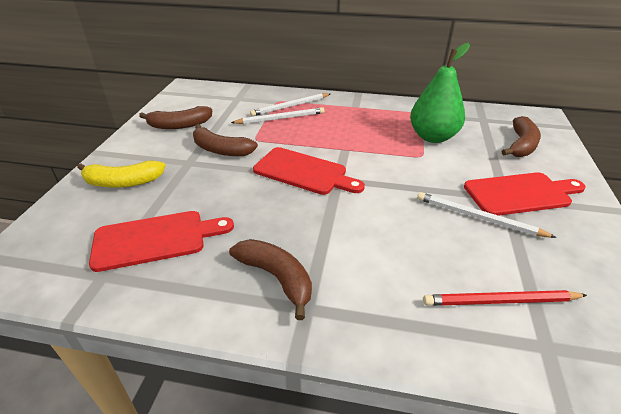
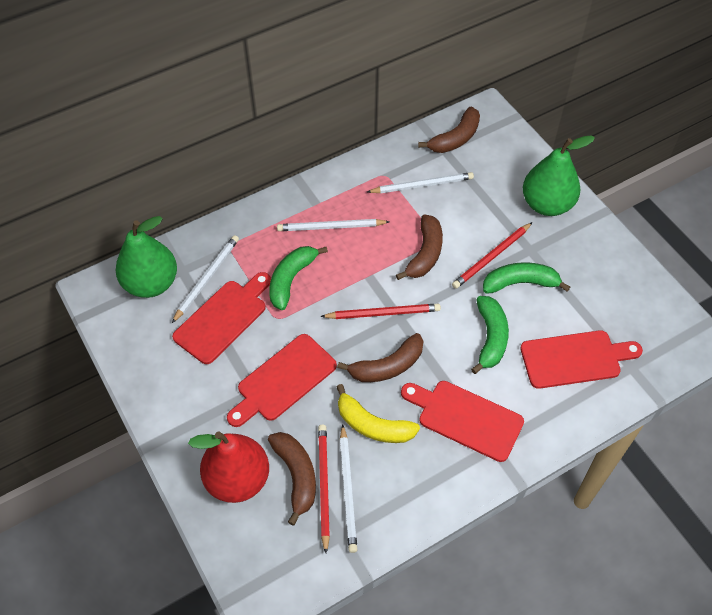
green banana: 0 -> 3
green pear: 1 -> 2
red cutting board: 3 -> 4
red pear: 0 -> 1
red pencil: 1 -> 3
white pencil: 3 -> 4

